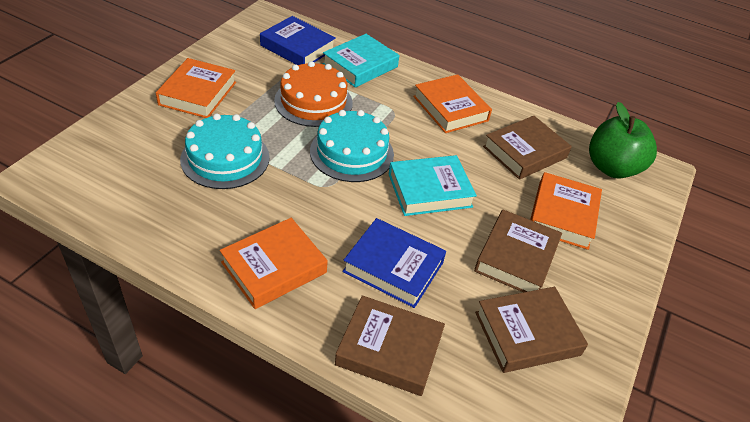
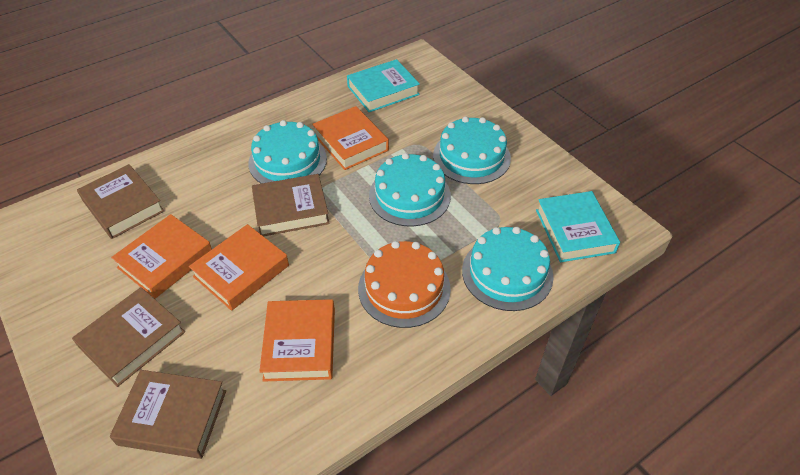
blue book: 2 -> 0
green apple: 1 -> 0
turquoise cake: 2 -> 4

